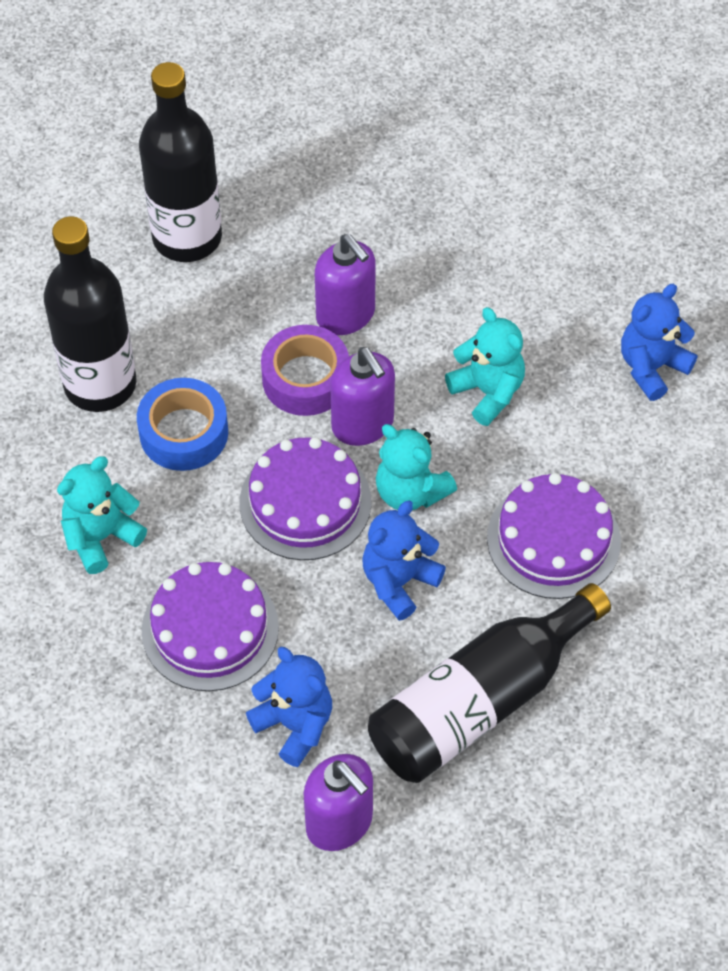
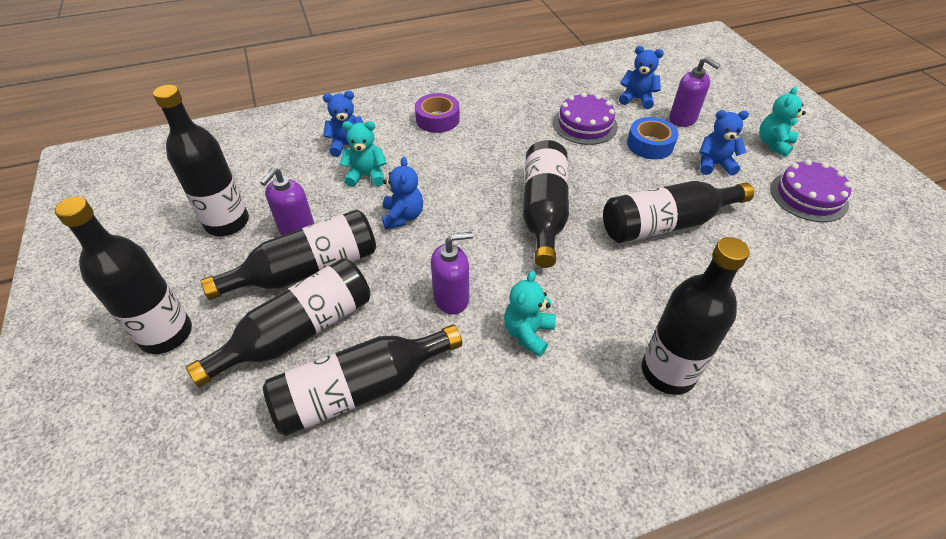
black bottle: 3 -> 8
blue teddy bear: 3 -> 4
purple cake: 3 -> 2

